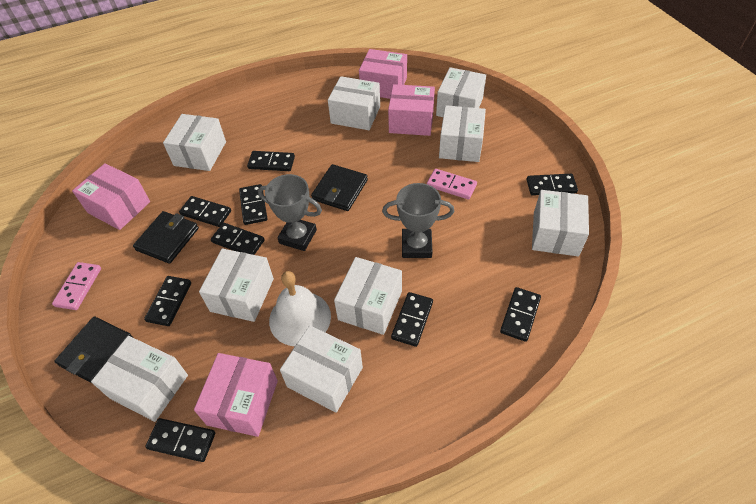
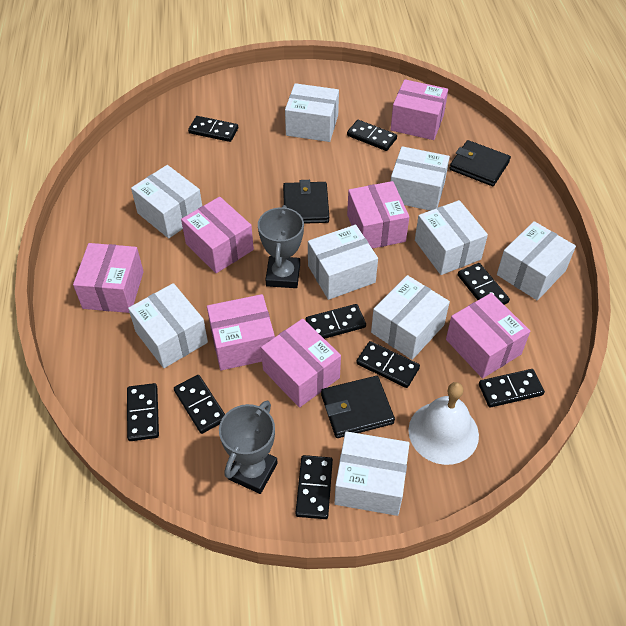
pink box: 4 -> 7
pink domino: 2 -> 0

